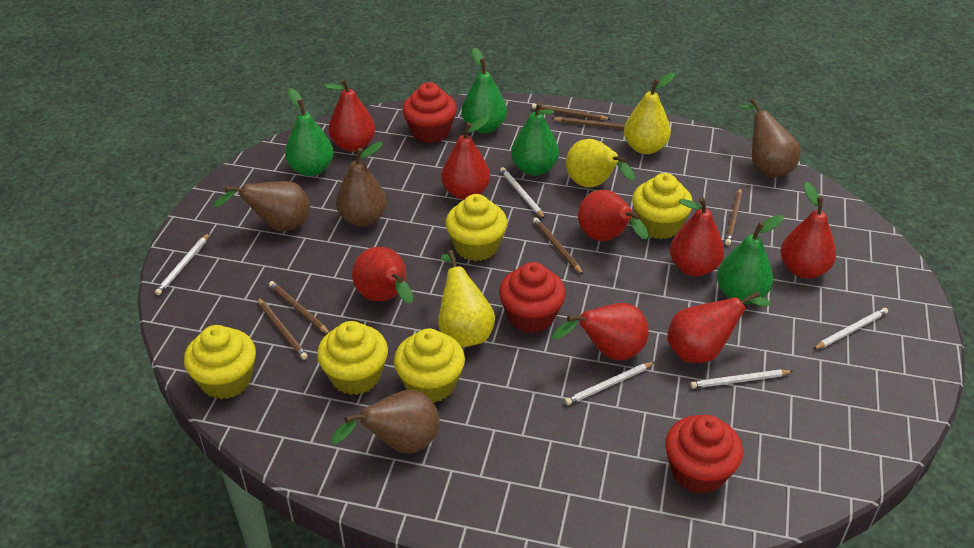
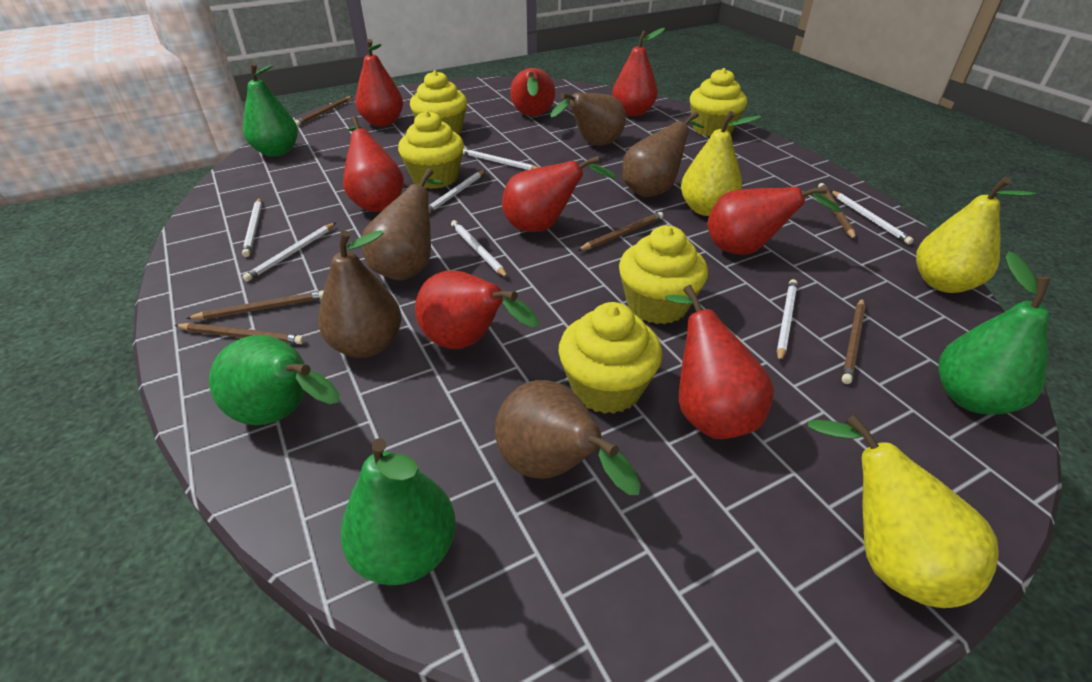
brown pear: 4 -> 5
red cupcake: 3 -> 0
white pencil: 5 -> 7

